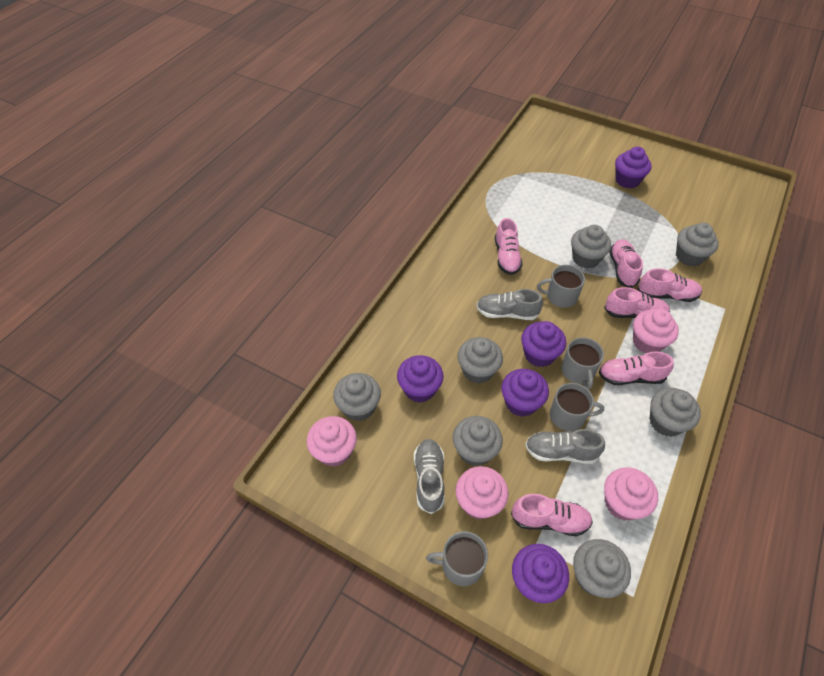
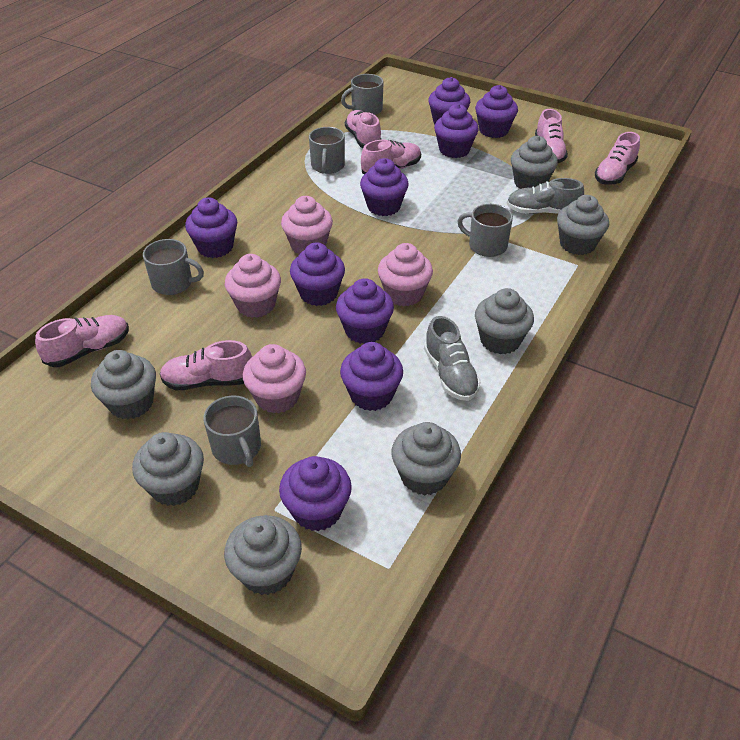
grey mug: 4 -> 5
grey shoe: 3 -> 2
purple cupcake: 5 -> 9

